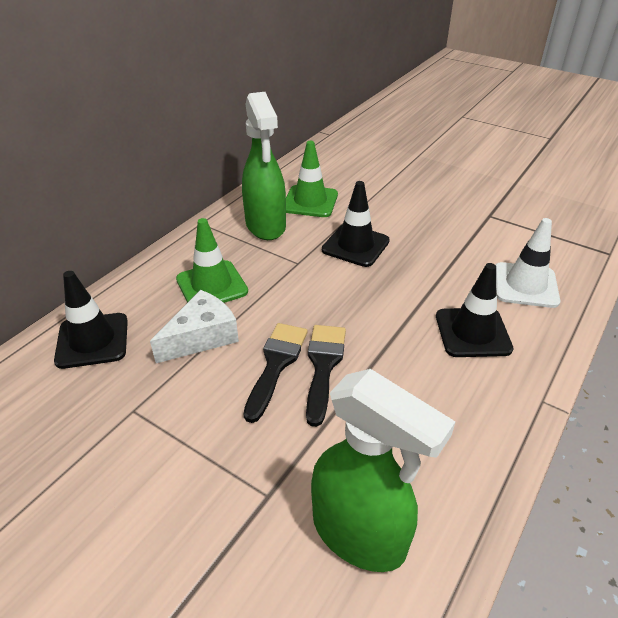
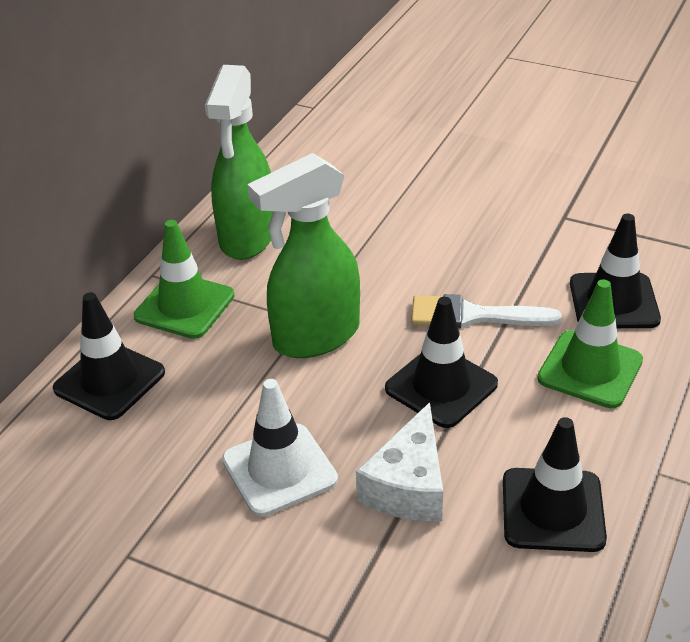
black brush: 2 -> 0
black traffic cone: 3 -> 4
white brush: 0 -> 1

